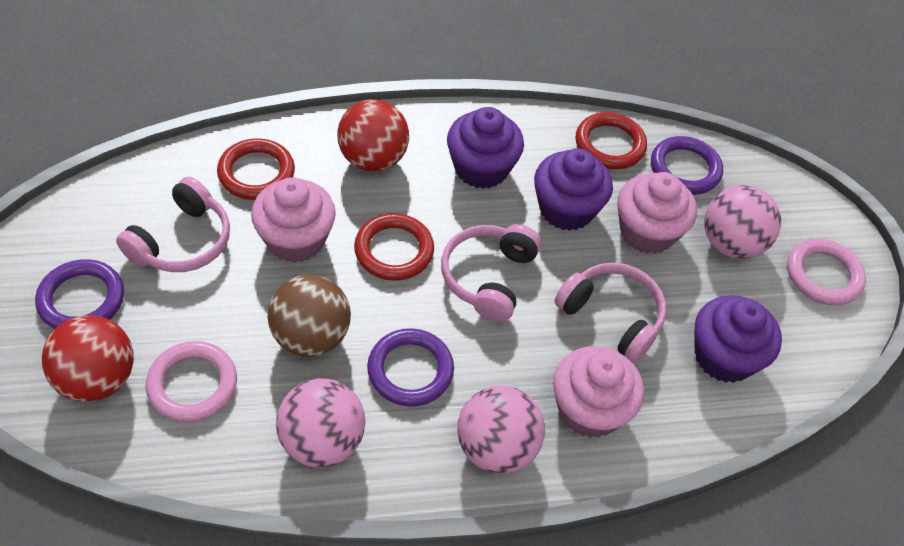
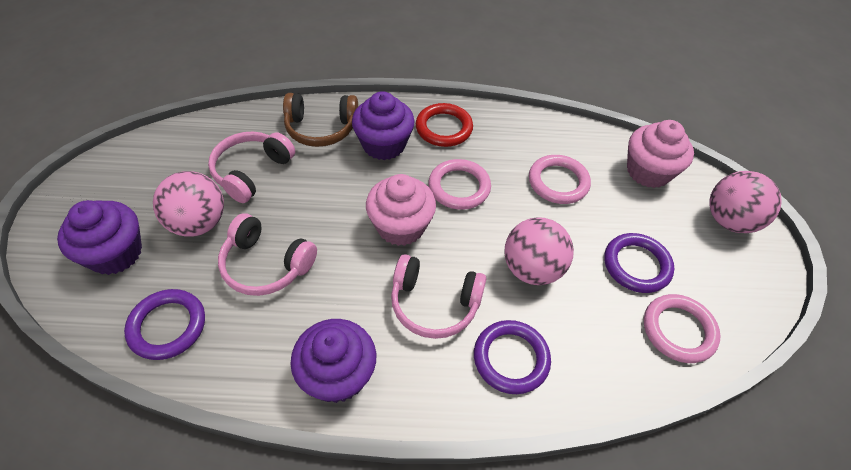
brown ball: 1 -> 0
brown headphones: 0 -> 1
pink cupcake: 3 -> 2
pink ring: 2 -> 3
red ball: 2 -> 0
red ring: 3 -> 1

